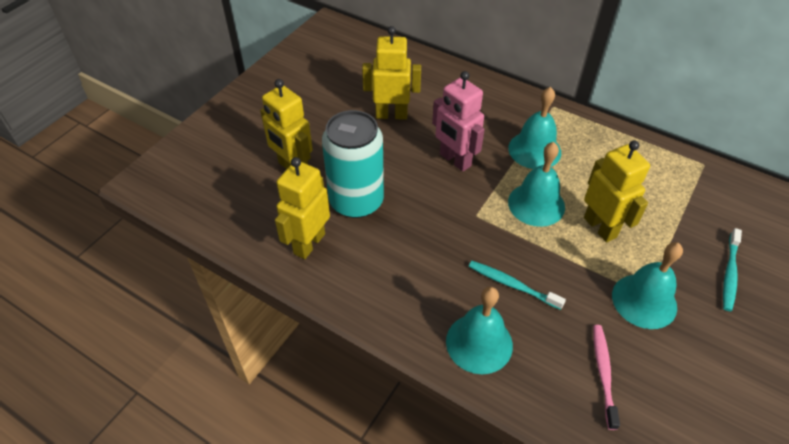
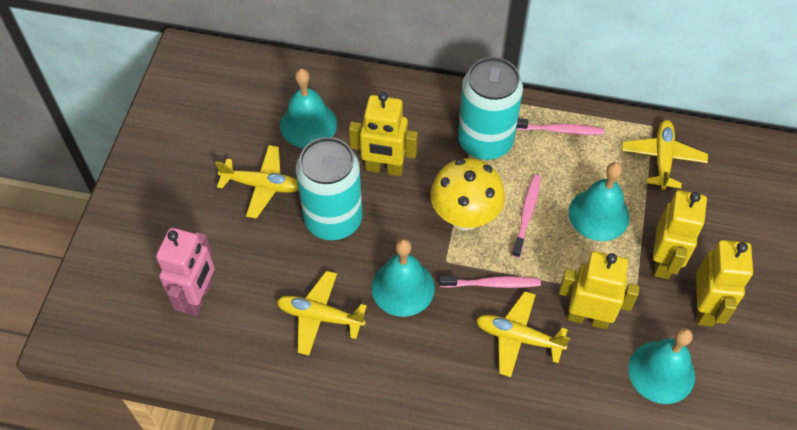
pink toothbrush: 1 -> 3
turquoise can: 1 -> 2
turquoise toothbrush: 2 -> 0
yellow mushroom: 0 -> 1
yellow plane: 0 -> 4

